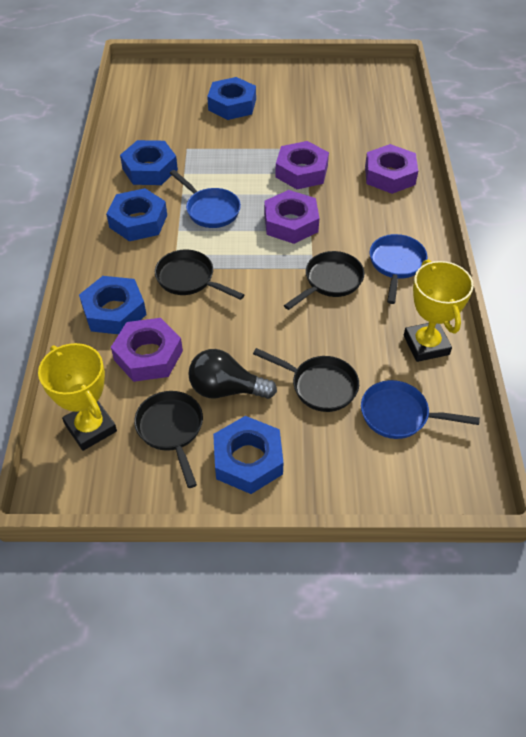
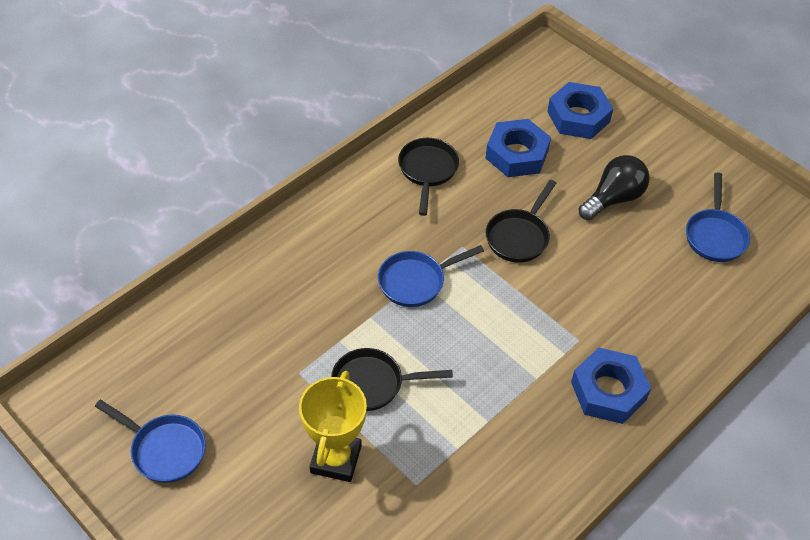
black pan: 4 -> 3
blue nut: 5 -> 3
purple nut: 4 -> 0
yellow trophy: 2 -> 1

